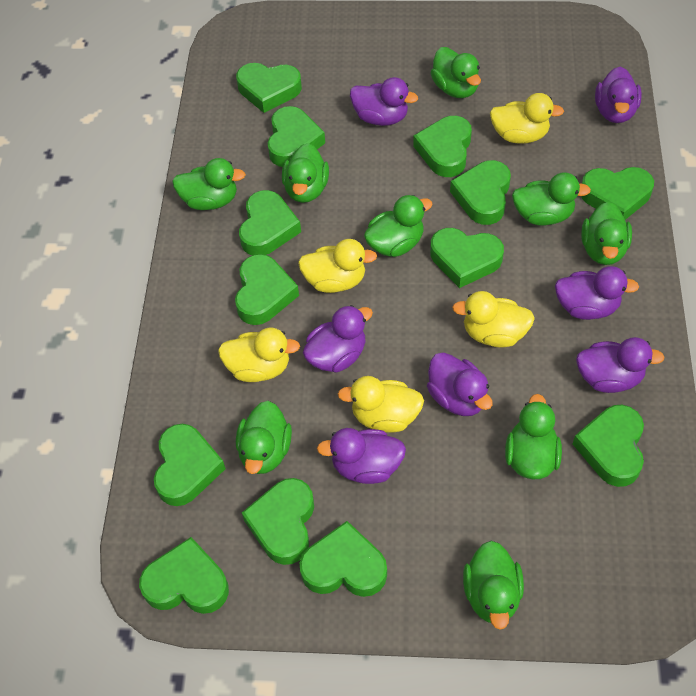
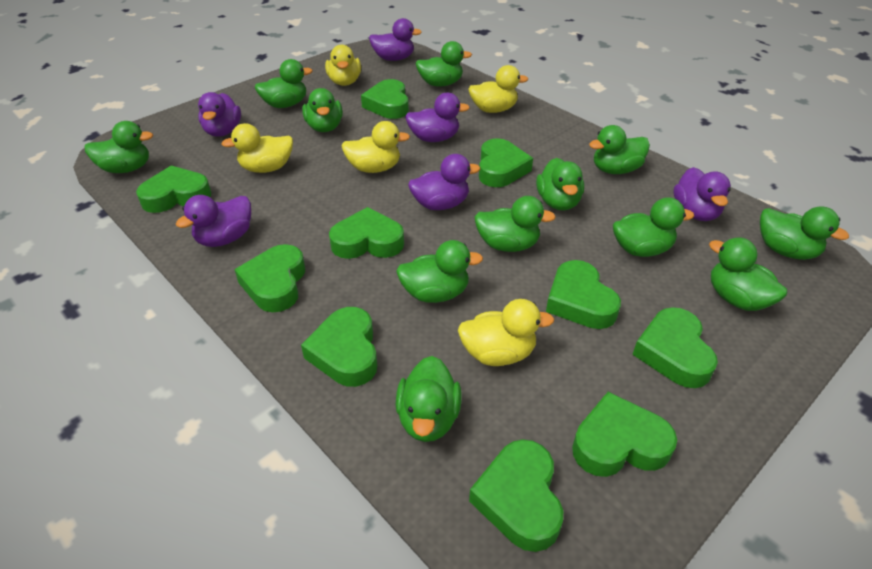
green duck: 9 -> 12
green heart: 13 -> 10
purple duck: 7 -> 6

